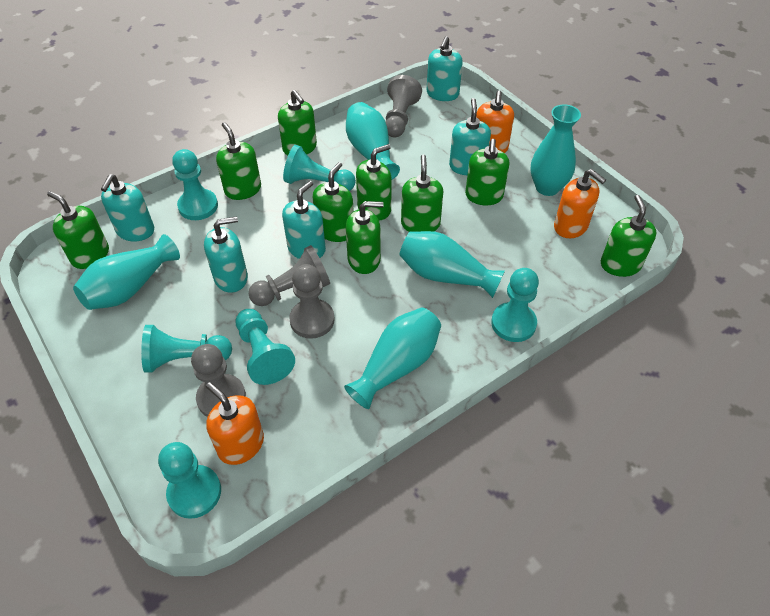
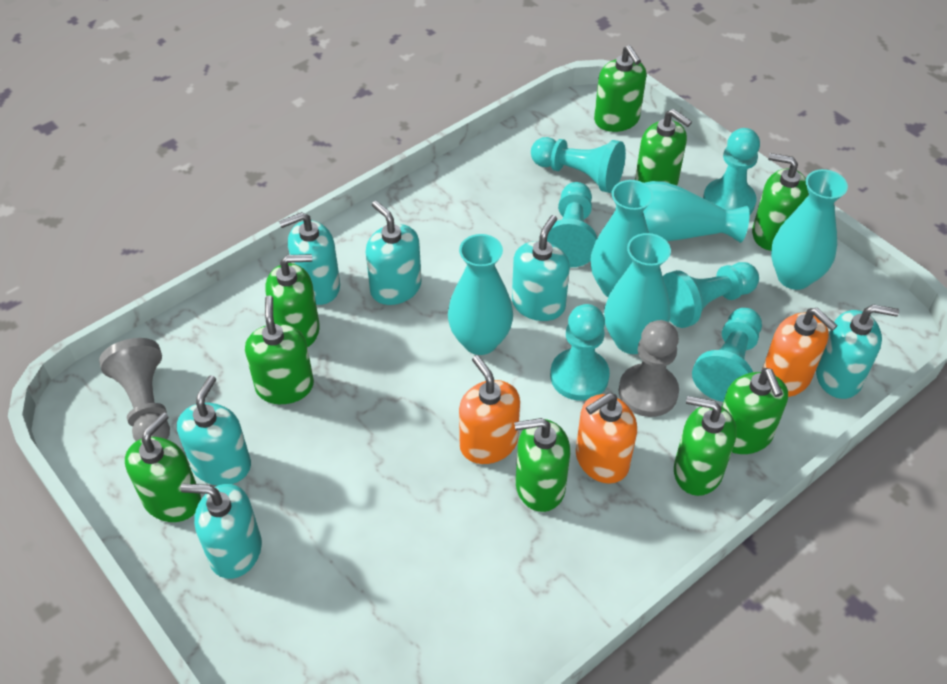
grey pawn: 4 -> 2
turquoise soap dispenser: 5 -> 6

